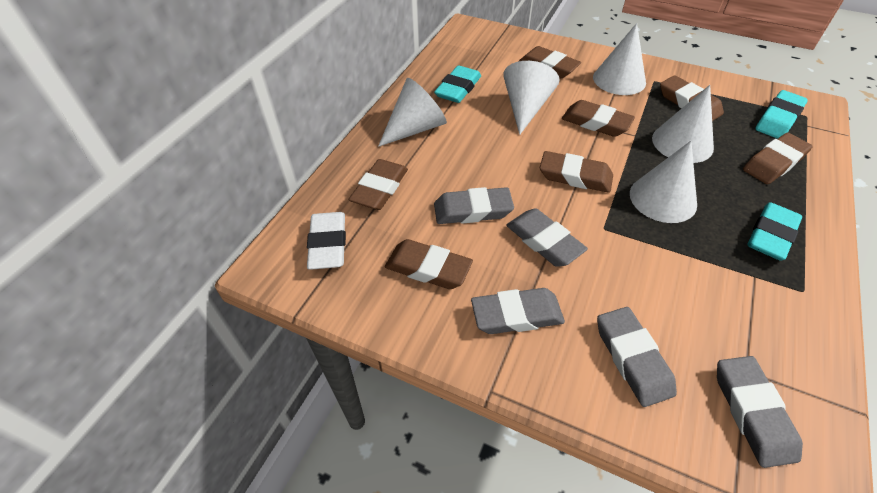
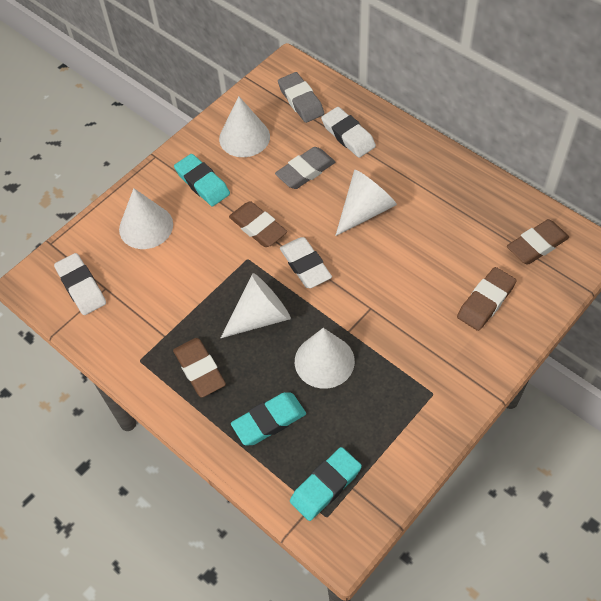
brown eraser: 7 -> 4
grey eraser: 5 -> 2
white eraser: 1 -> 3

